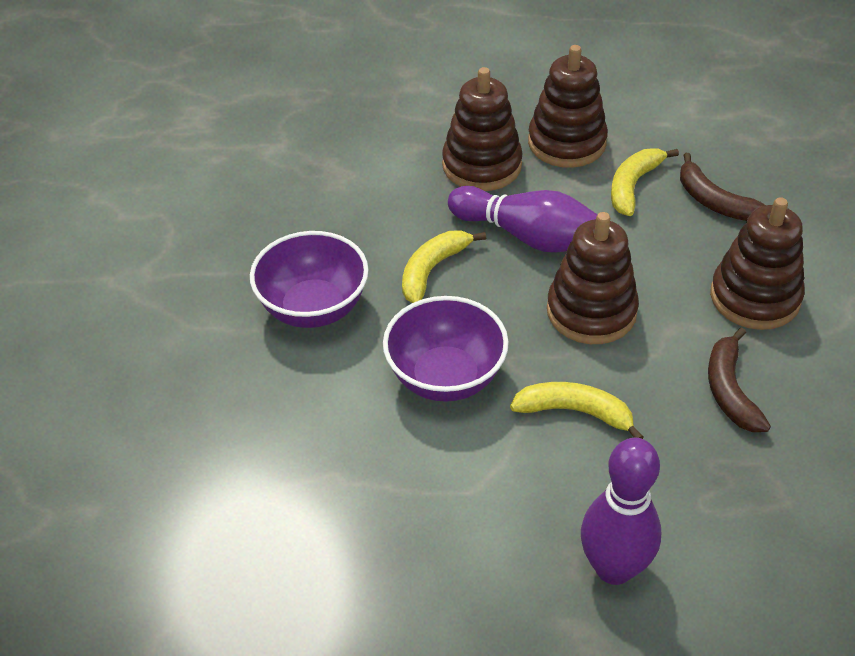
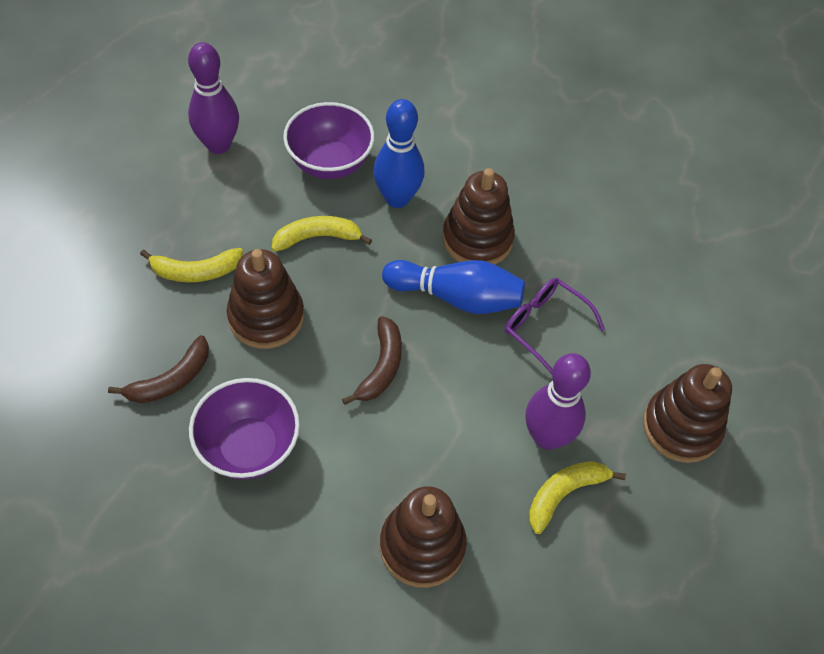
blue bowling pin: 0 -> 2
purple glasses: 0 -> 1

